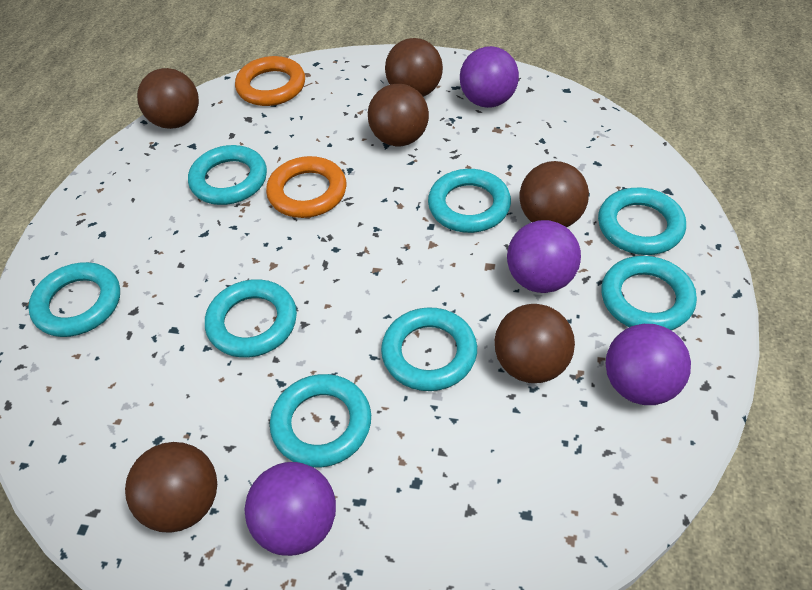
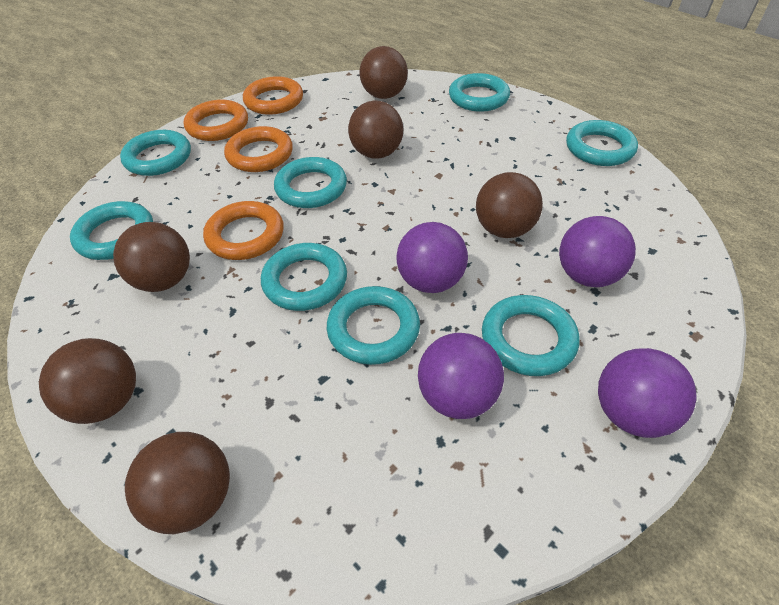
orange ring: 2 -> 4

